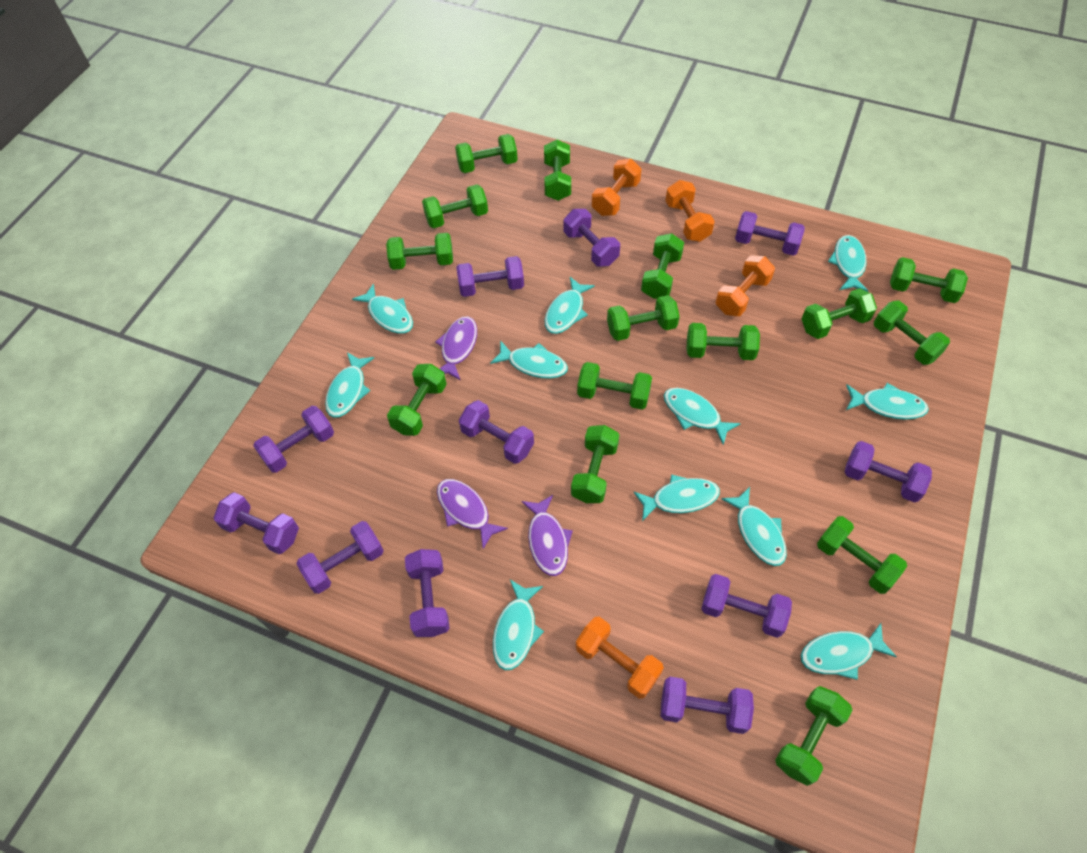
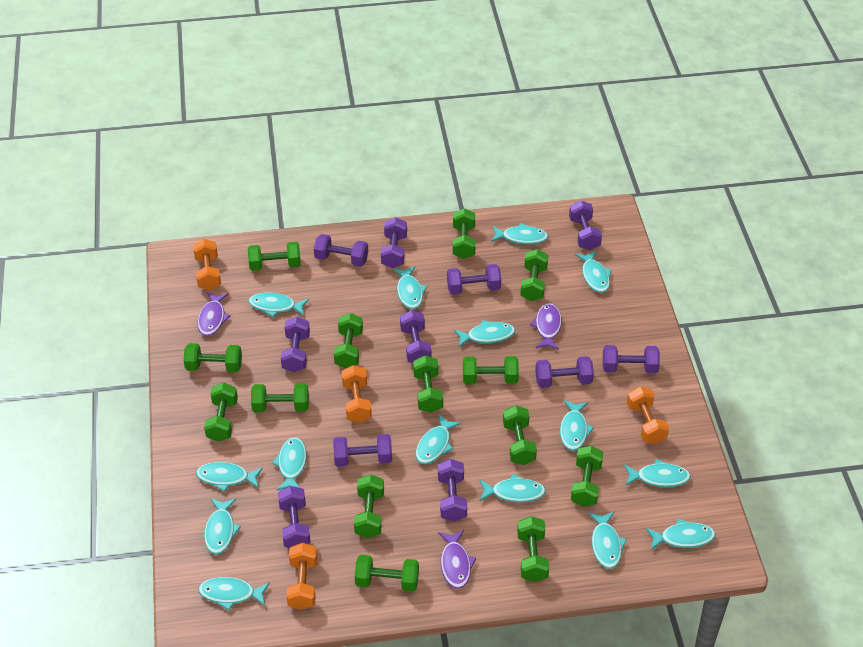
green dumbbell: 15 -> 14
turquoise fish: 11 -> 15

